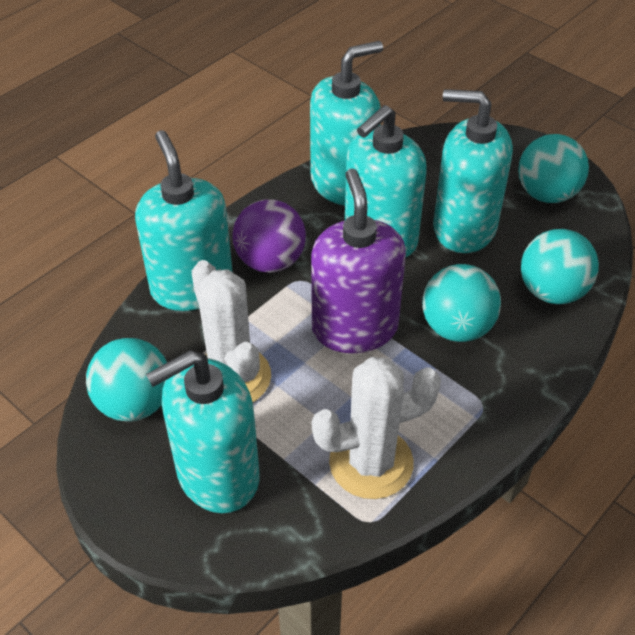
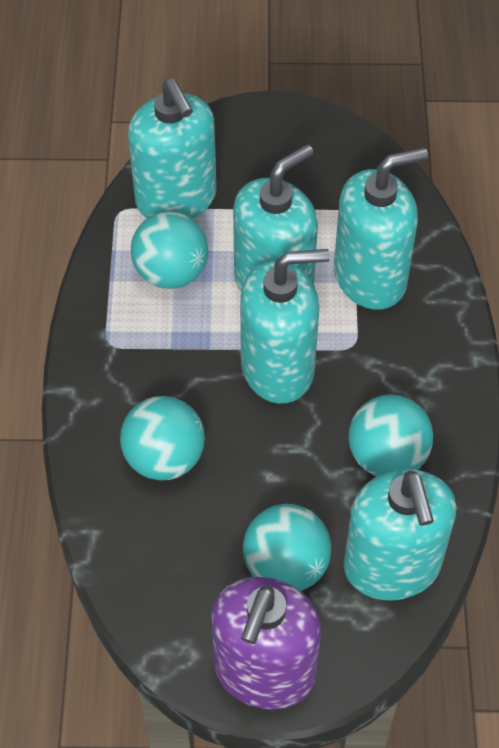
purple ball: 1 -> 0
white cactus: 2 -> 0

